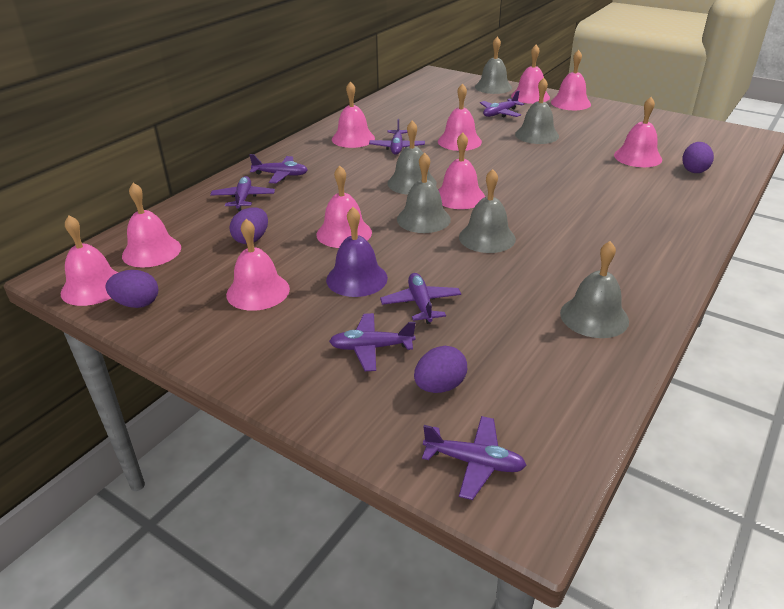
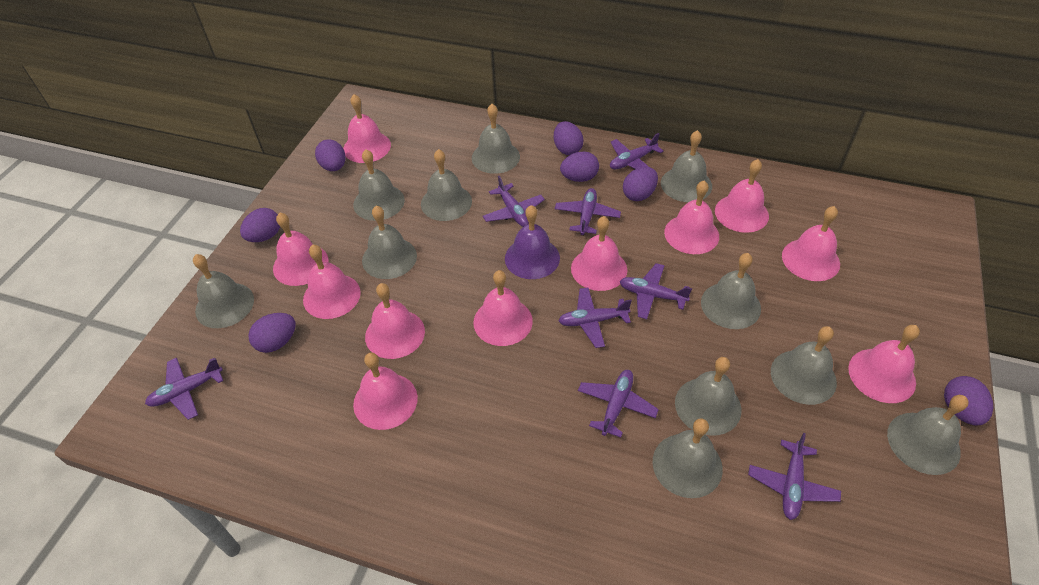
grey bell: 6 -> 11
pink bell: 10 -> 11
purple egg: 4 -> 7
purple plane: 7 -> 8

